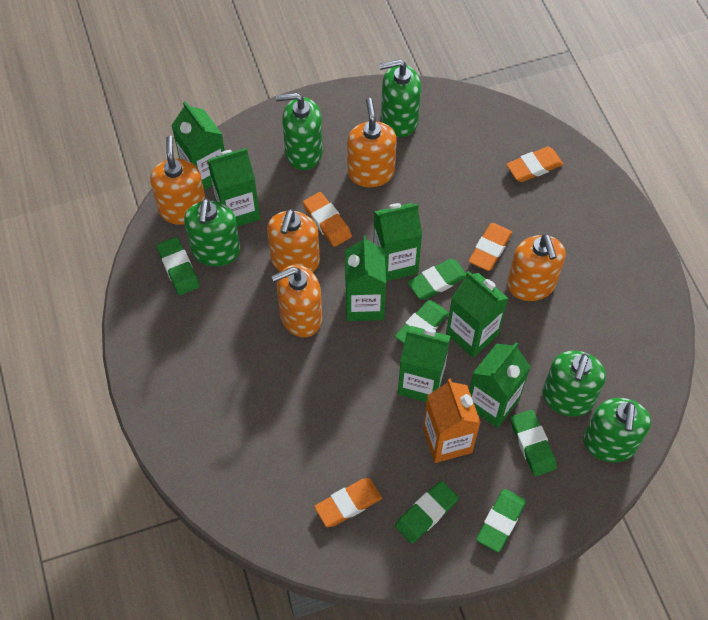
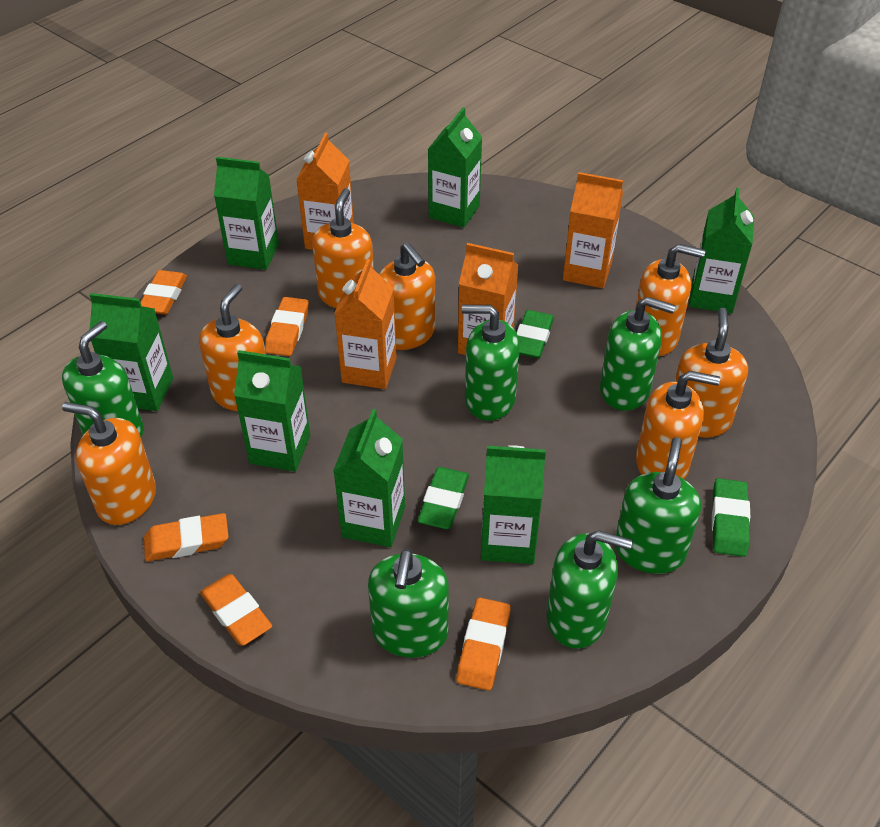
green eraser: 6 -> 3
green soap dispenser: 5 -> 6
orange carton: 1 -> 4
orange eraser: 4 -> 5
orange soap dispenser: 5 -> 7

